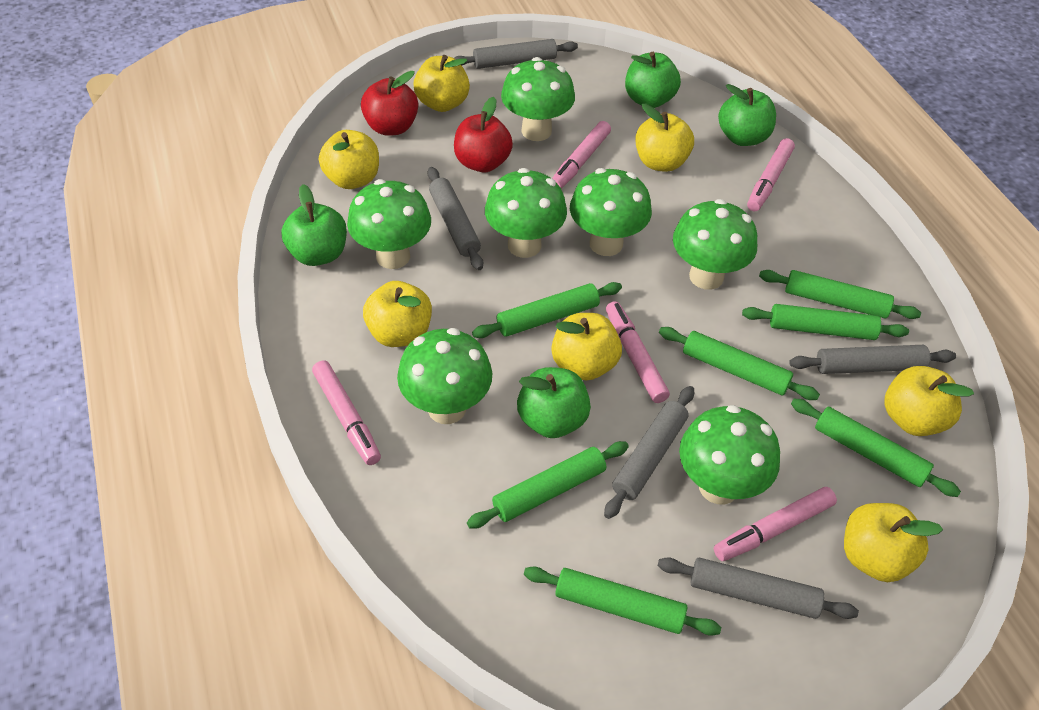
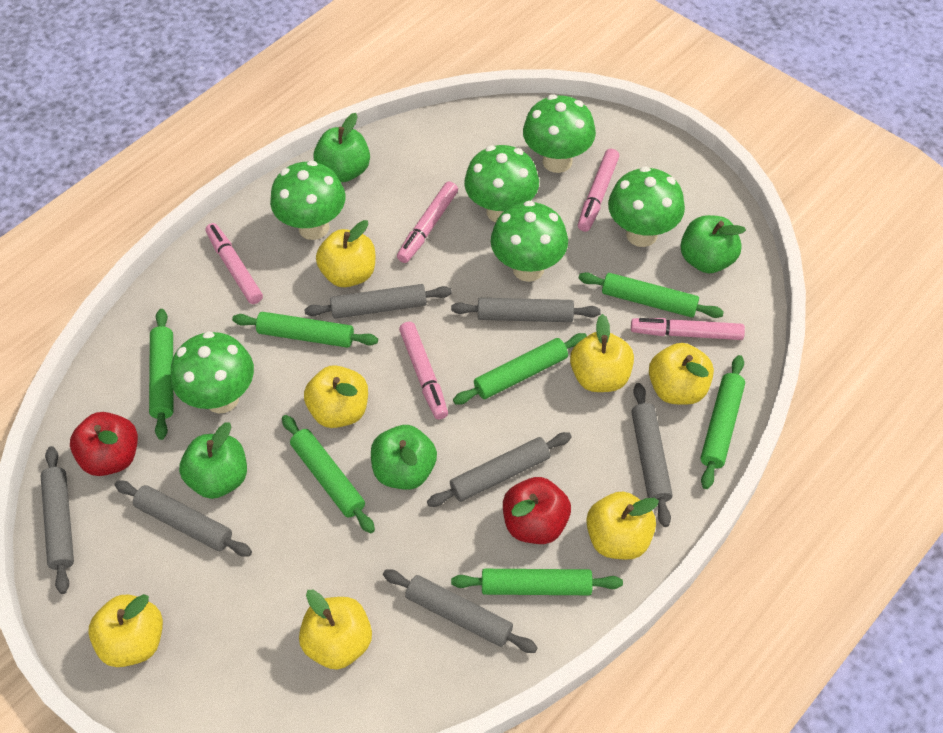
green mushroom: 7 -> 6
grey rolling pin: 5 -> 7

